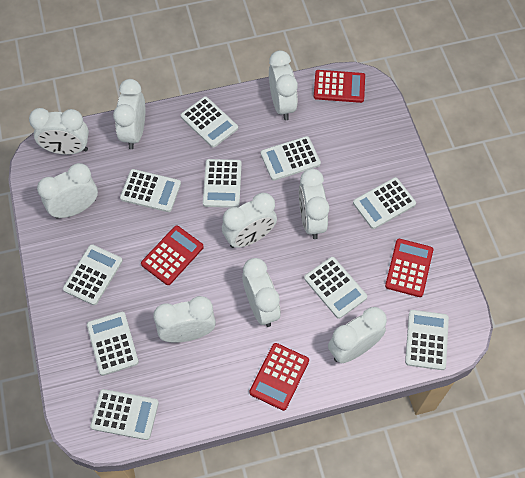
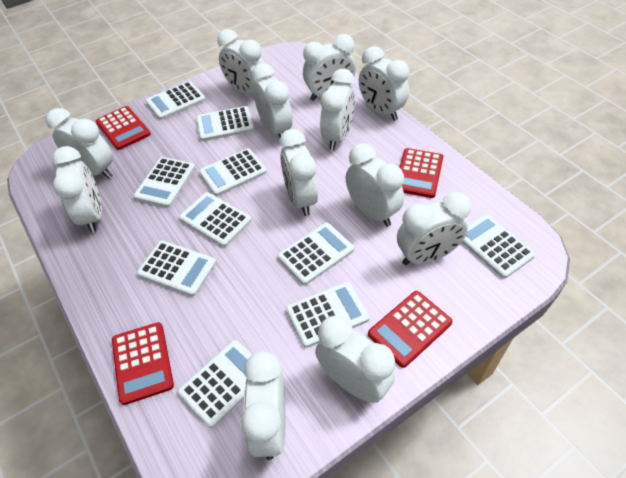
white clock: 9 -> 12

